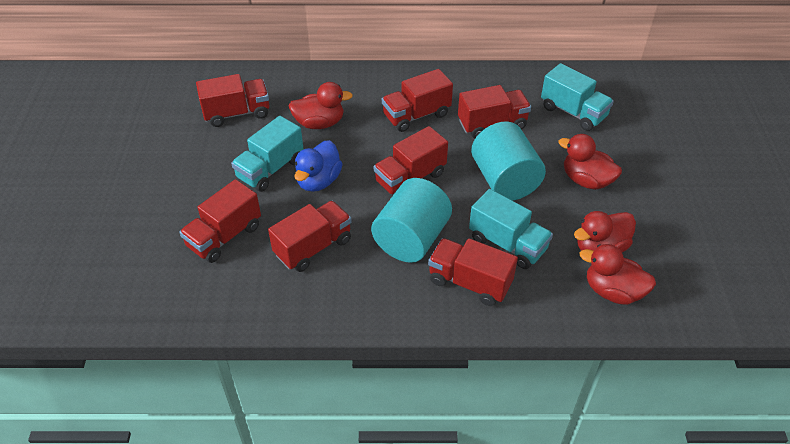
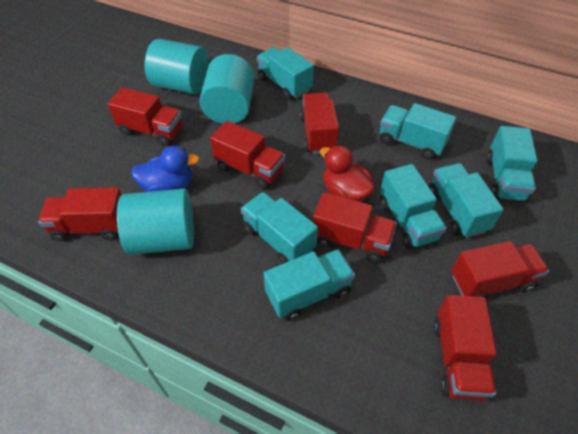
red duck: 4 -> 1
turquoise cylinder: 2 -> 3
turquoise truck: 3 -> 7

